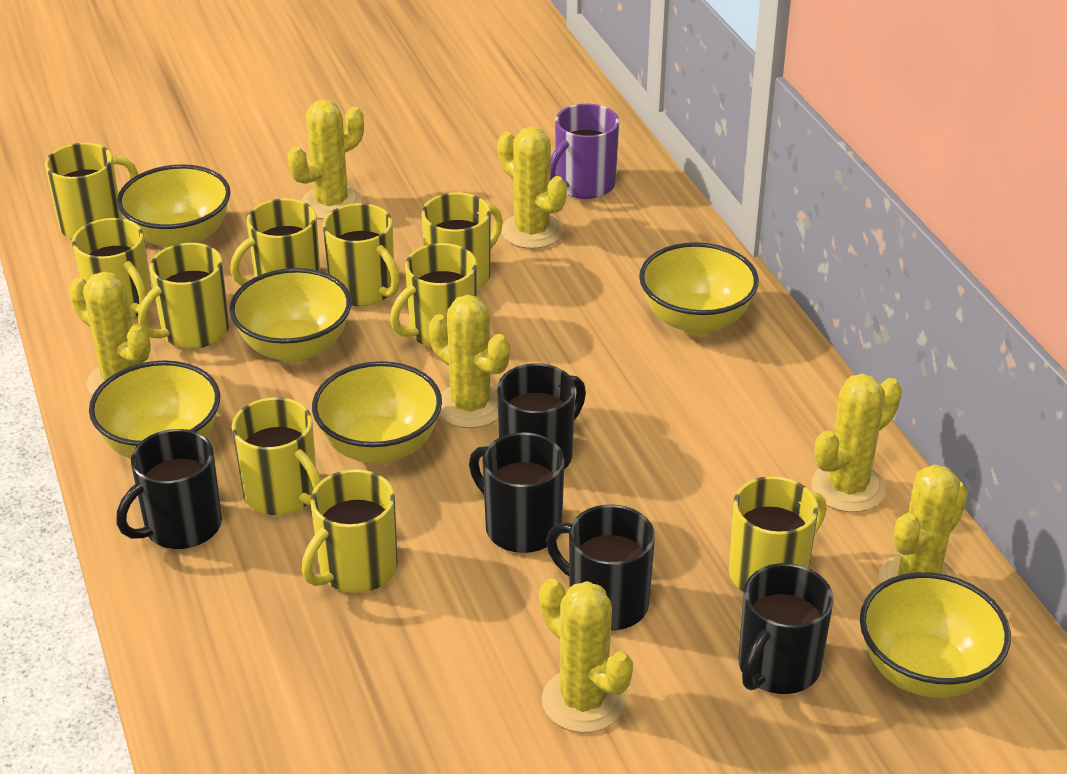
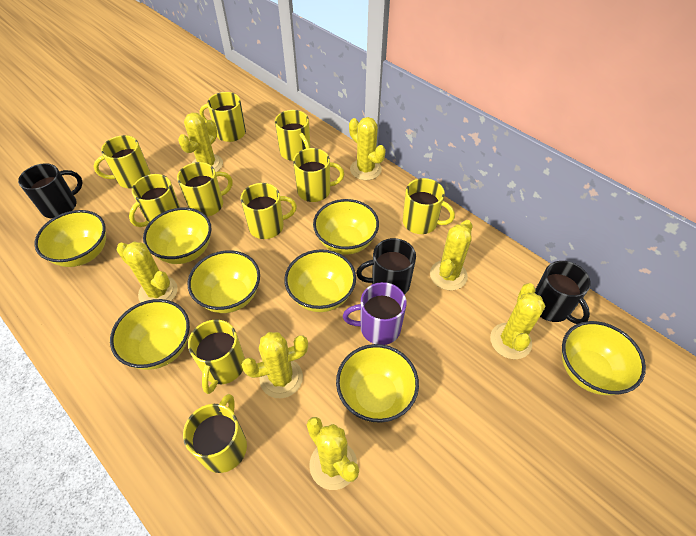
black mug: 5 -> 3
yellow bowl: 6 -> 8

